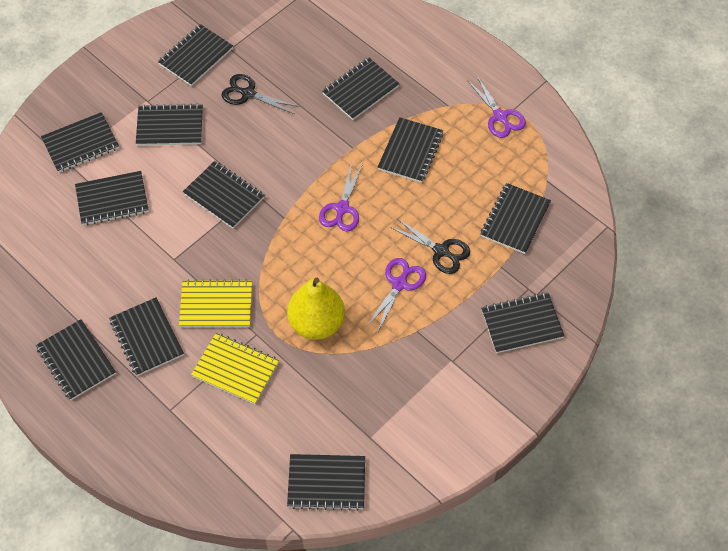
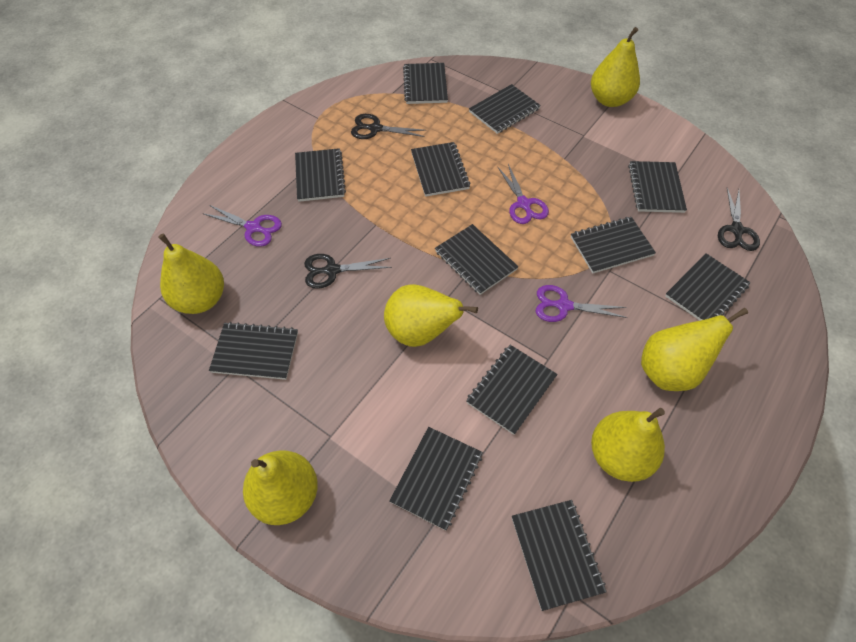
black scissors: 2 -> 3
yellow notebook: 2 -> 0
yellow pear: 1 -> 6

